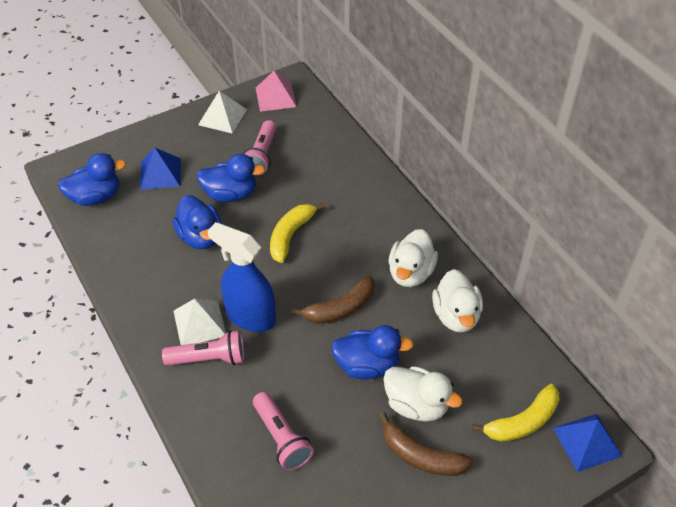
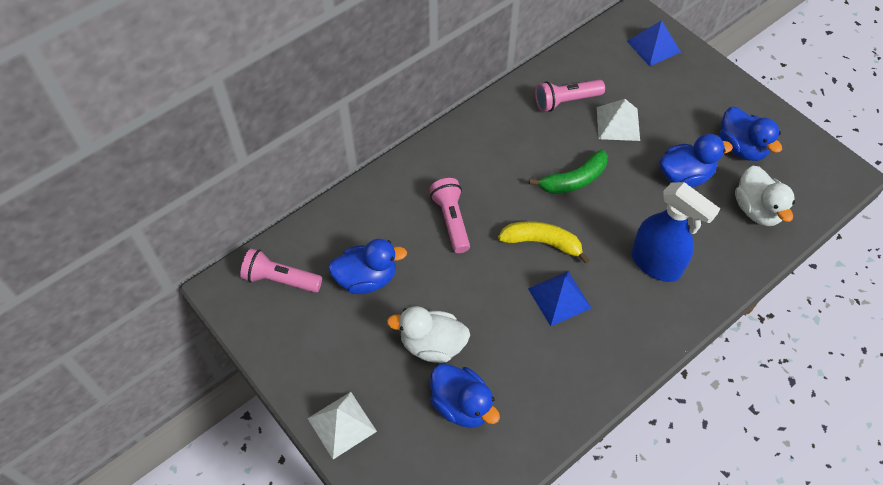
brown banana: 2 -> 0
green banana: 0 -> 1
pink pyramid: 1 -> 0
white duck: 3 -> 2
yellow banana: 2 -> 1

